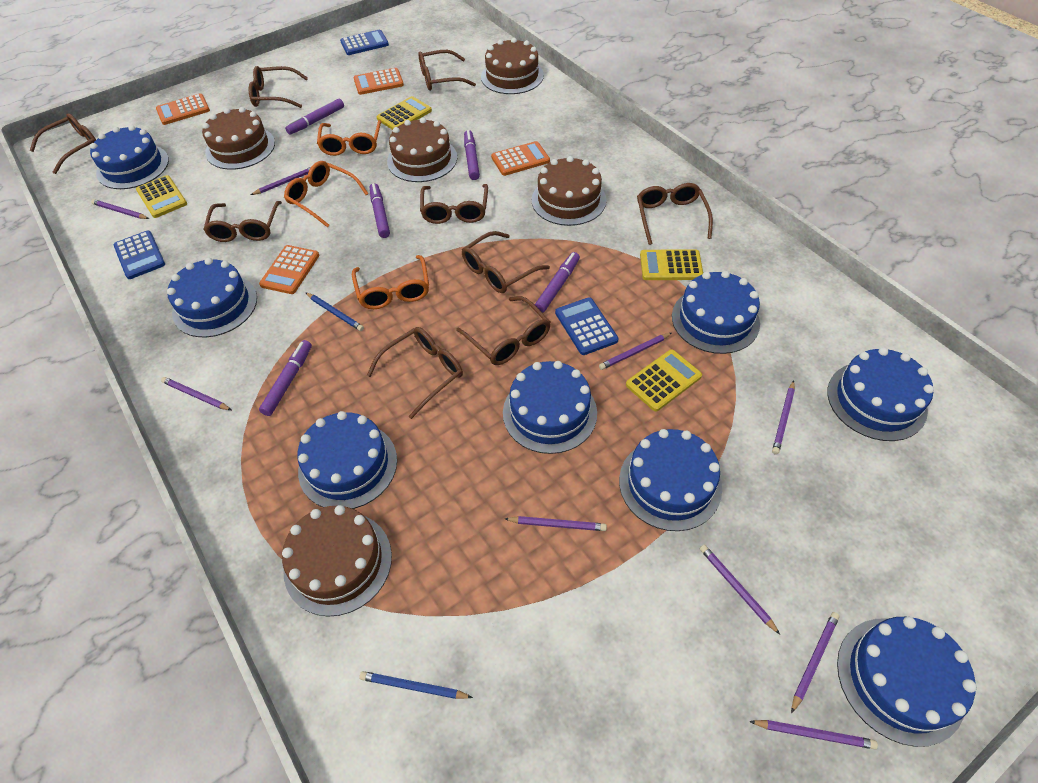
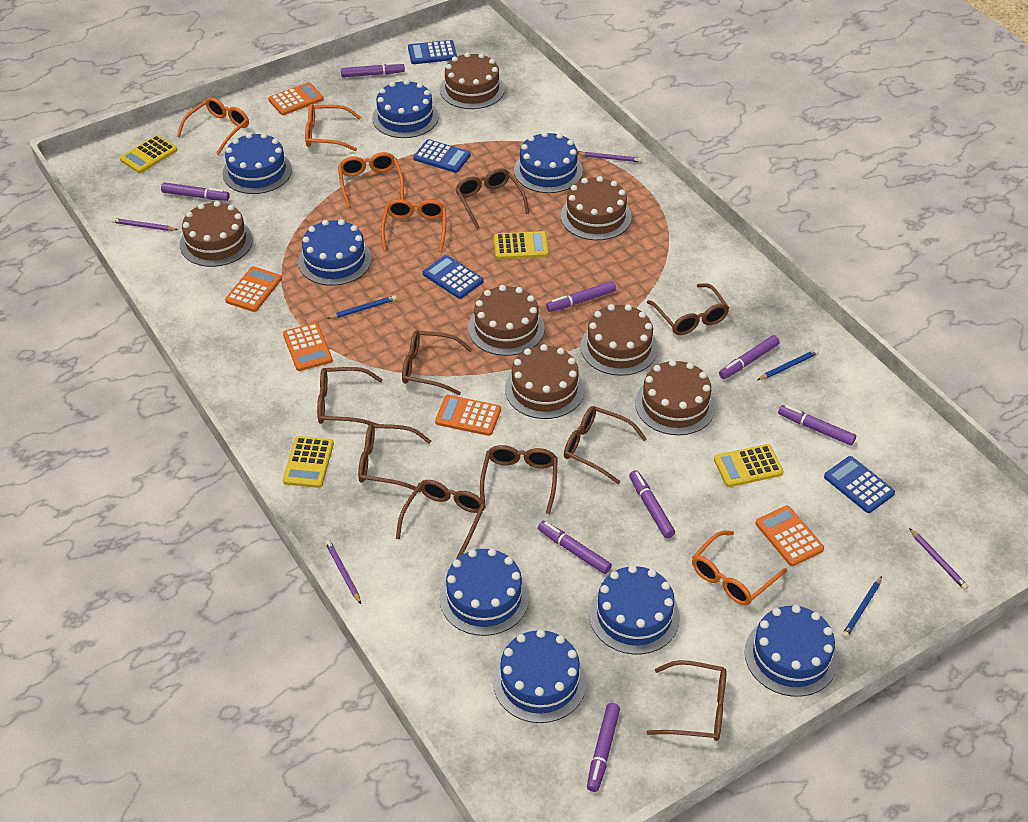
blue calculator: 3 -> 4
blue pencil: 2 -> 3
brown cake: 5 -> 7
orange calculator: 4 -> 5
orange glasses: 3 -> 5
purple marker: 5 -> 8
purple pencil: 9 -> 4

